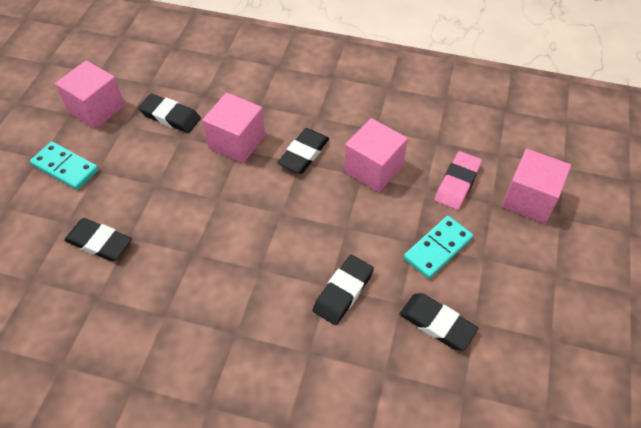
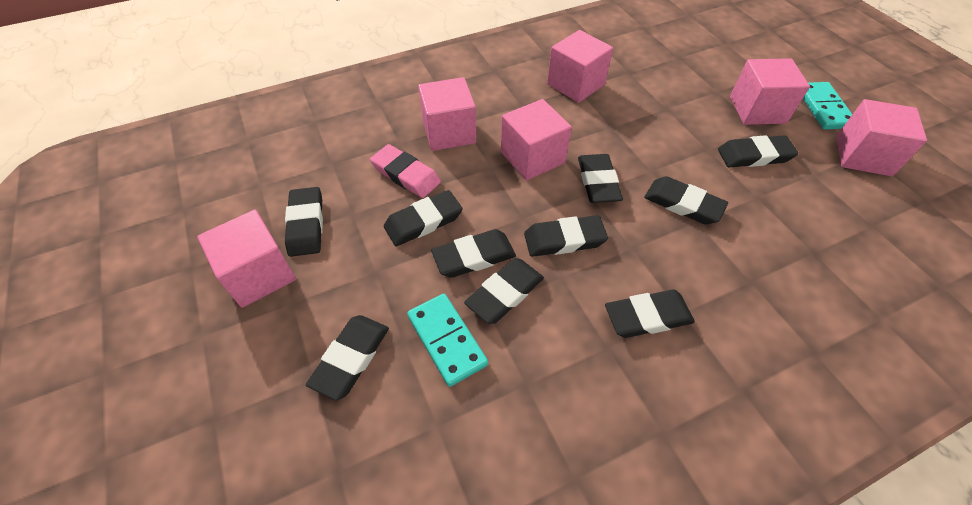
black eraser: 5 -> 10
pink cube: 4 -> 6

